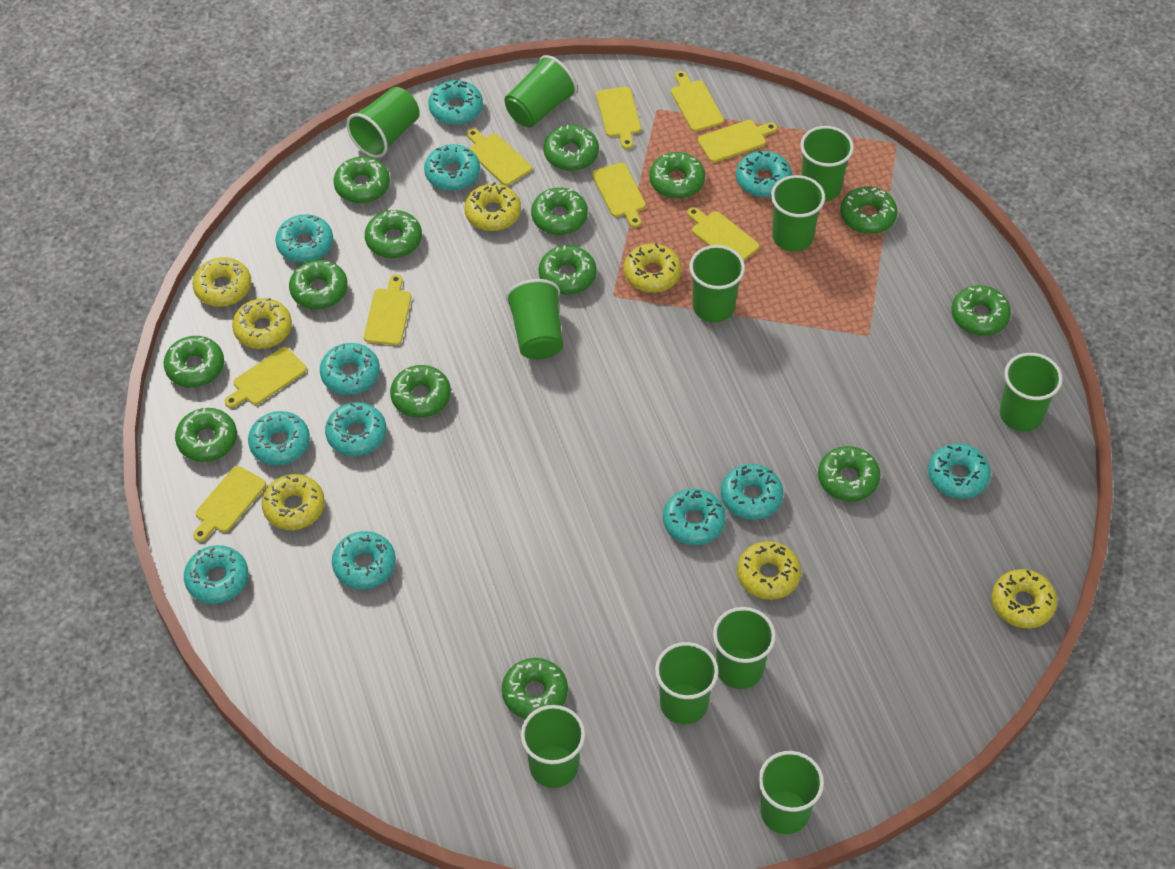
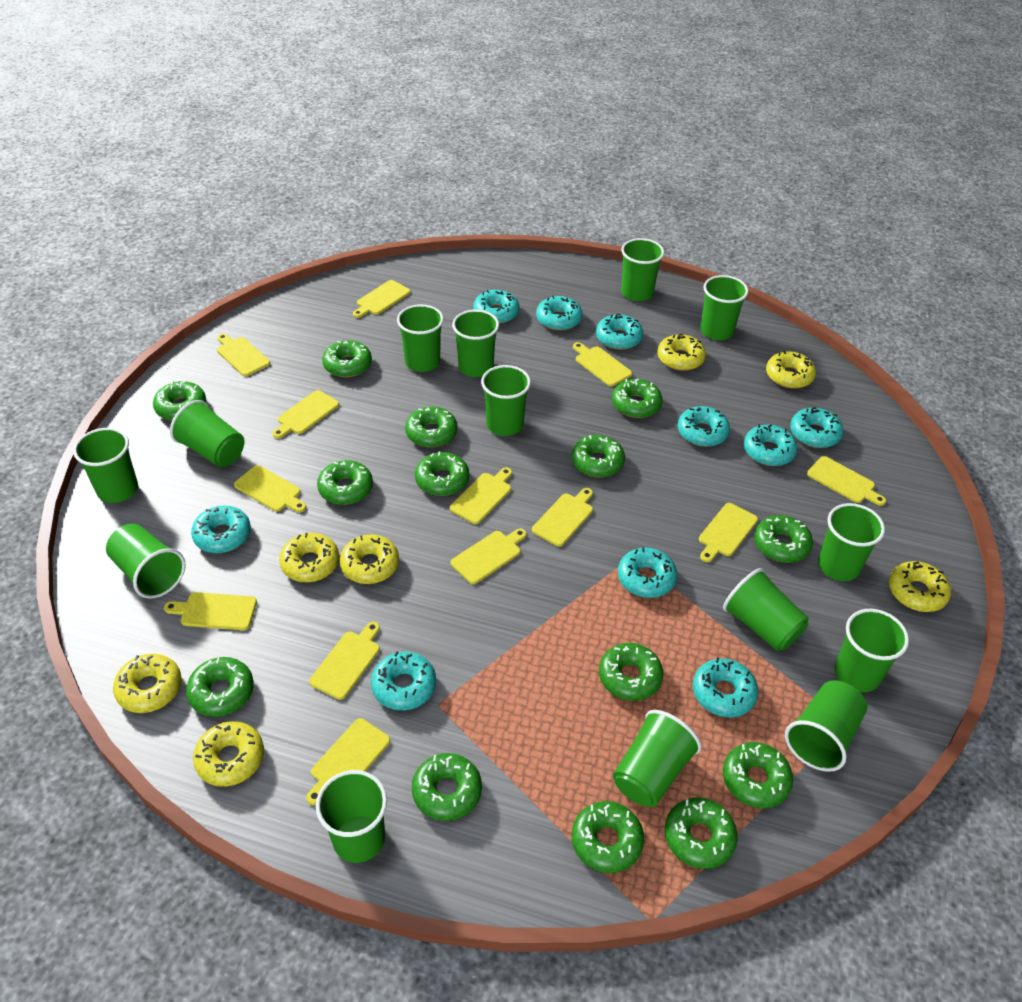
green cup: 11 -> 14
turquoise donut: 12 -> 10
yellow cutting board: 9 -> 13

